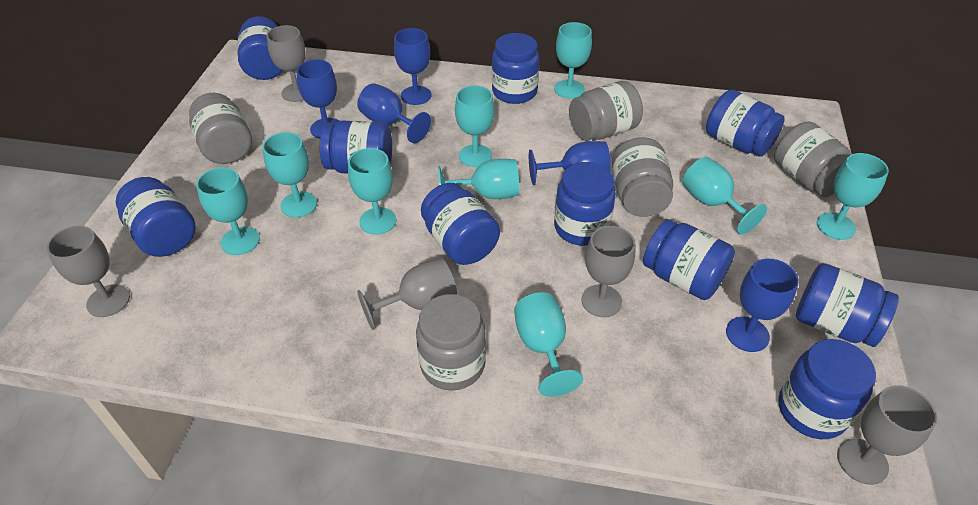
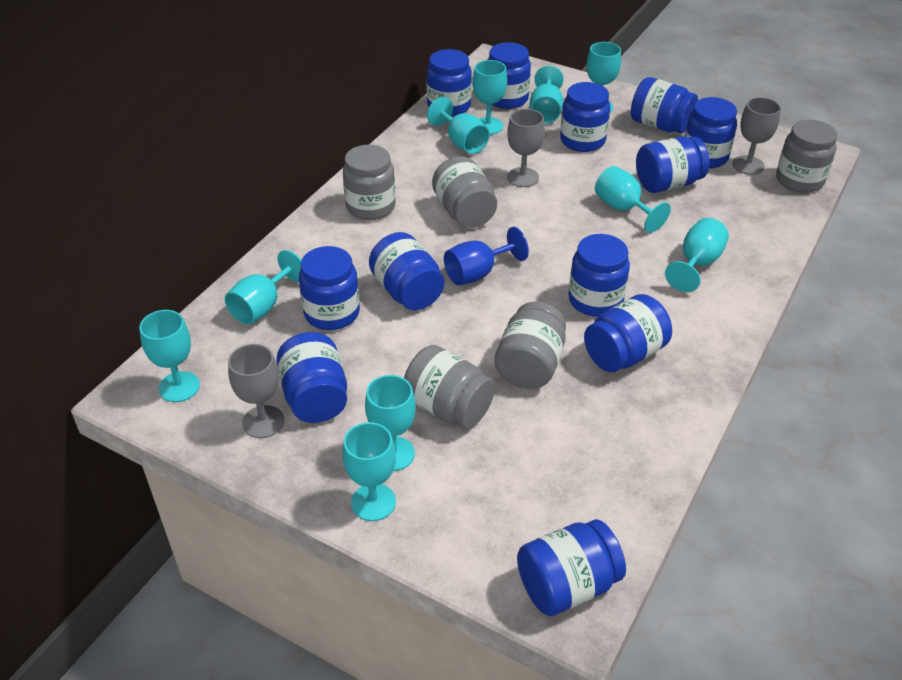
blue goblet: 5 -> 1
blue jar: 10 -> 12
grey goblet: 5 -> 3
turquoise goblet: 9 -> 10

